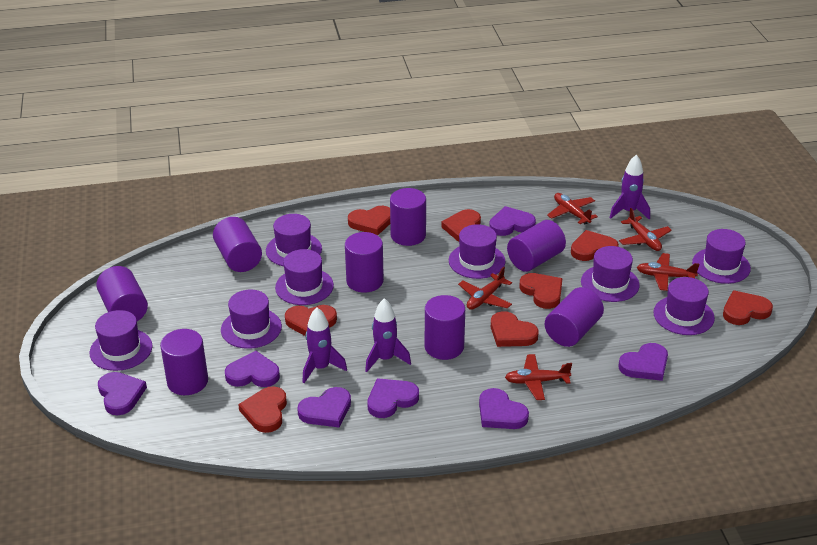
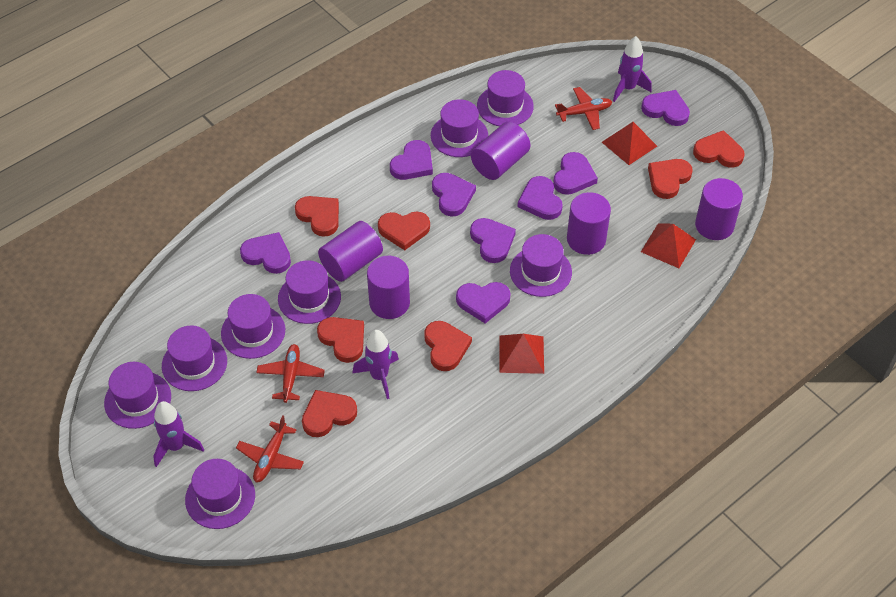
purple cylinder: 8 -> 5
purple heart: 7 -> 8
red heart: 8 -> 7
red plane: 5 -> 3
red pyramid: 0 -> 3

